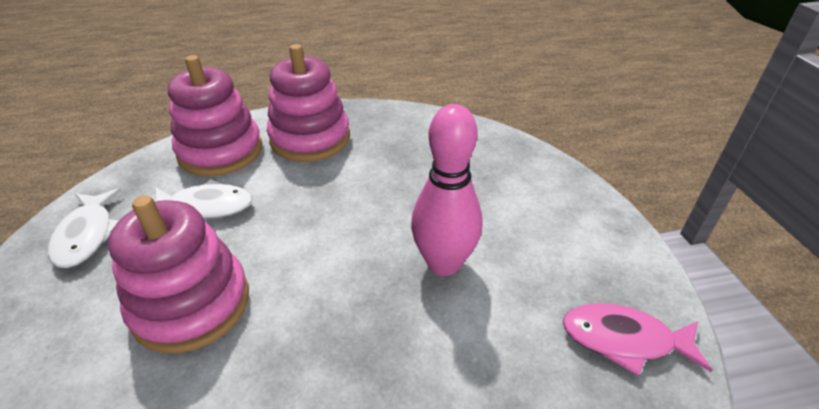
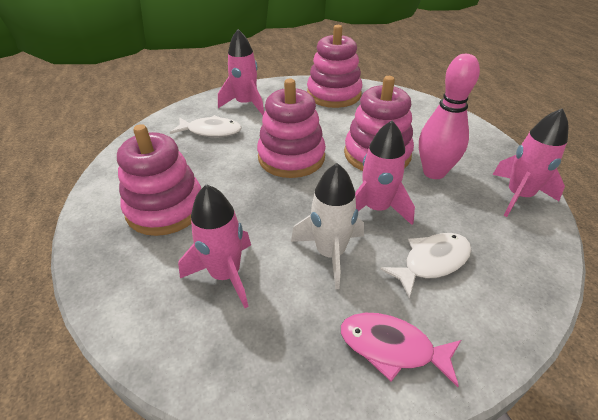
pink rocket: 0 -> 4
pink stacking toy: 3 -> 4
white rocket: 0 -> 1

